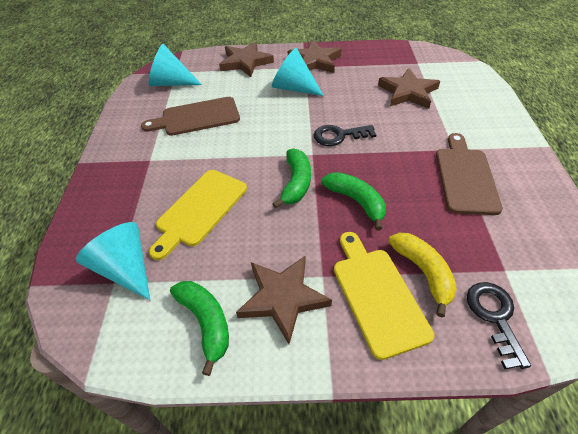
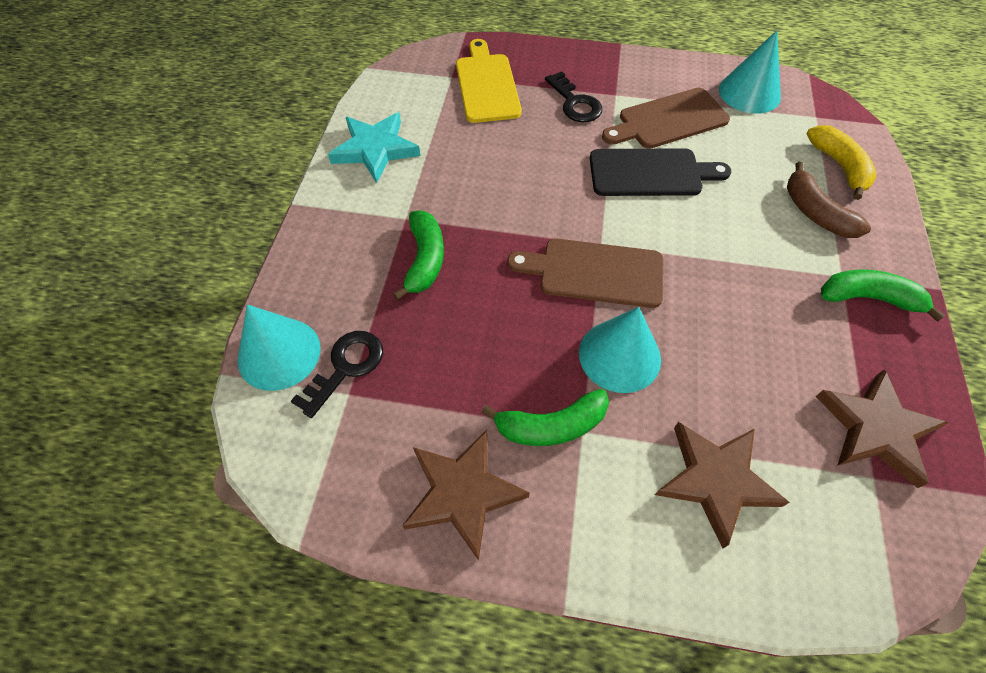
black cutting board: 0 -> 1
brown banana: 0 -> 1
brown star: 4 -> 3
turquoise star: 0 -> 1
yellow cutting board: 2 -> 1

